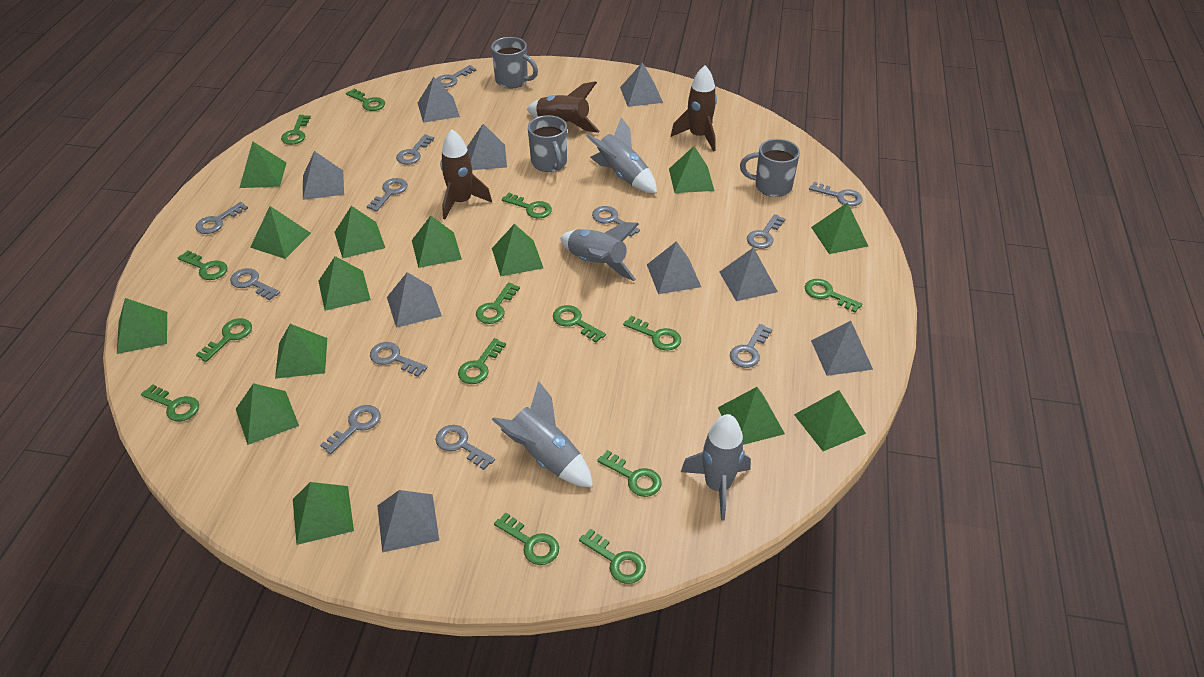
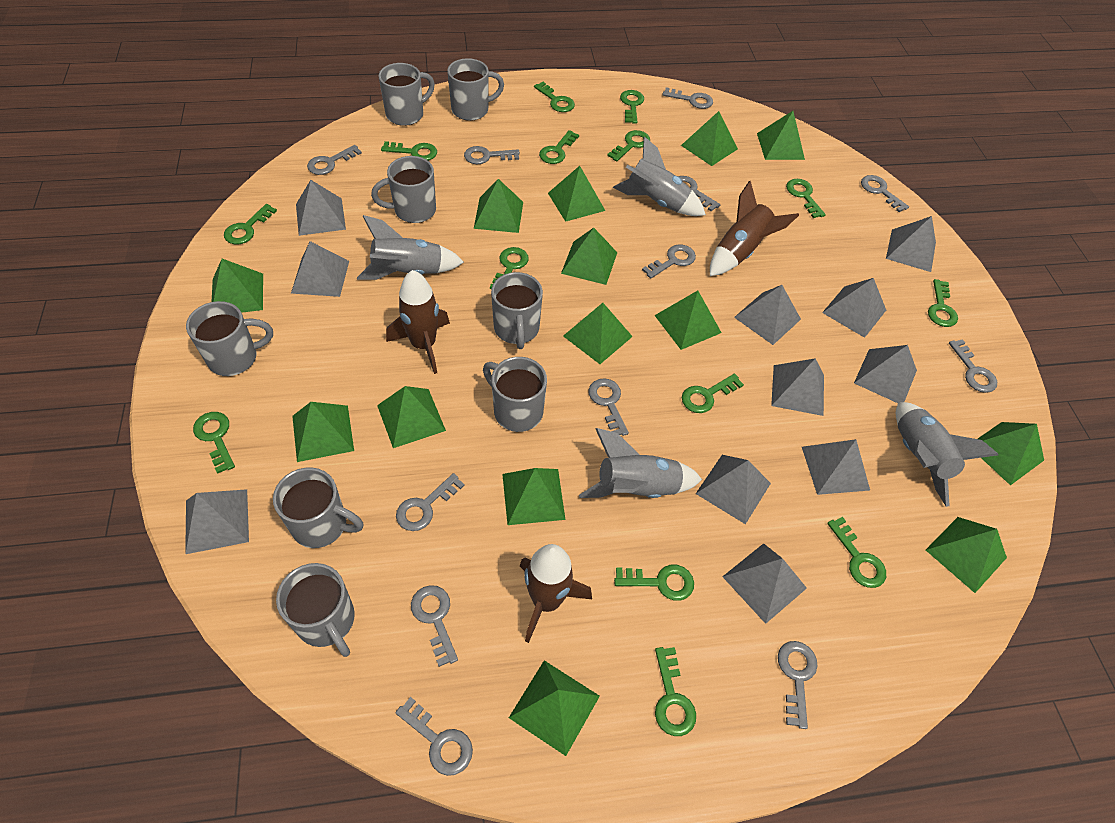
grey mug: 3 -> 8
grey pyramid: 9 -> 11

